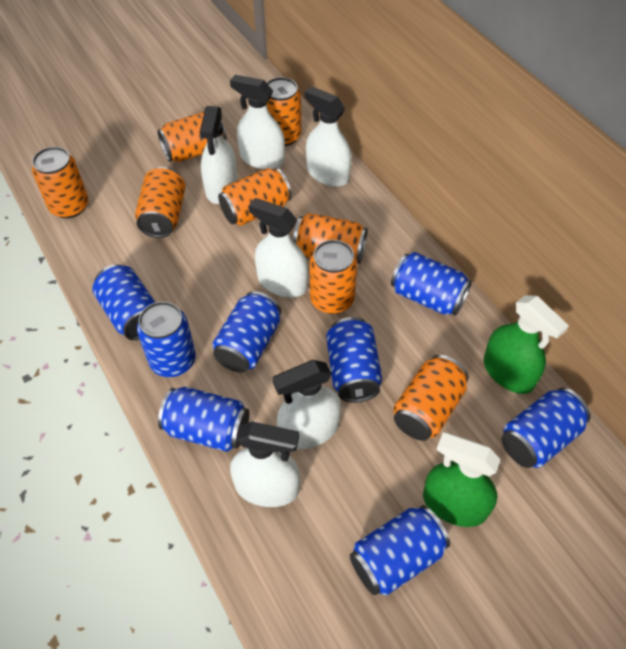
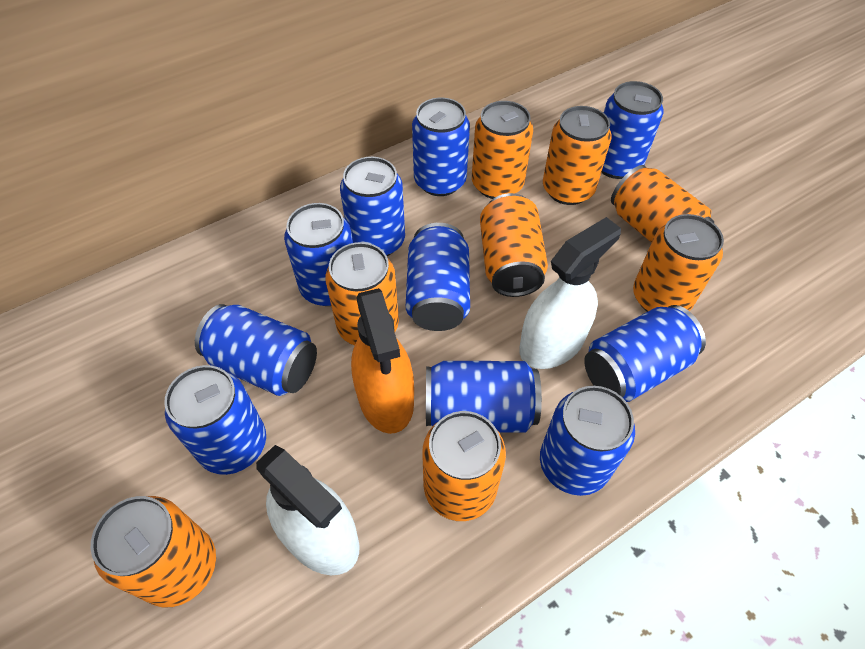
blue can: 8 -> 10
green spray bottle: 2 -> 0
orange spray bottle: 0 -> 1
white spray bottle: 6 -> 2

